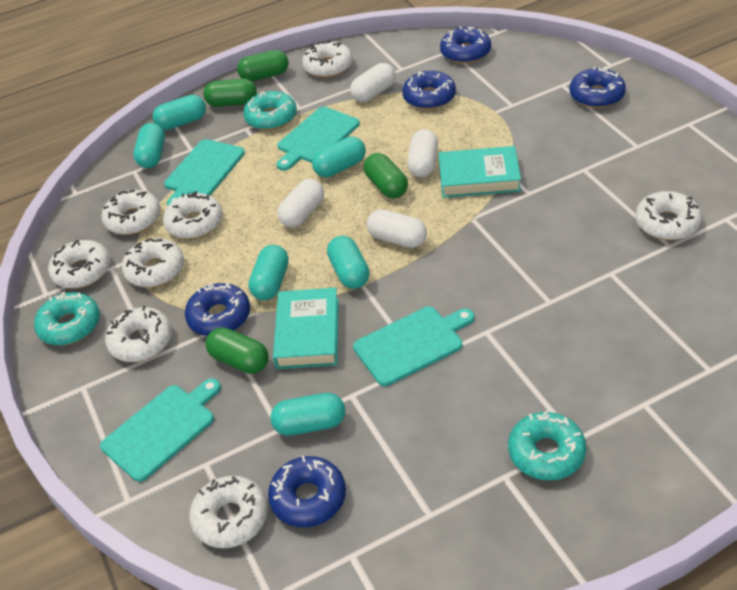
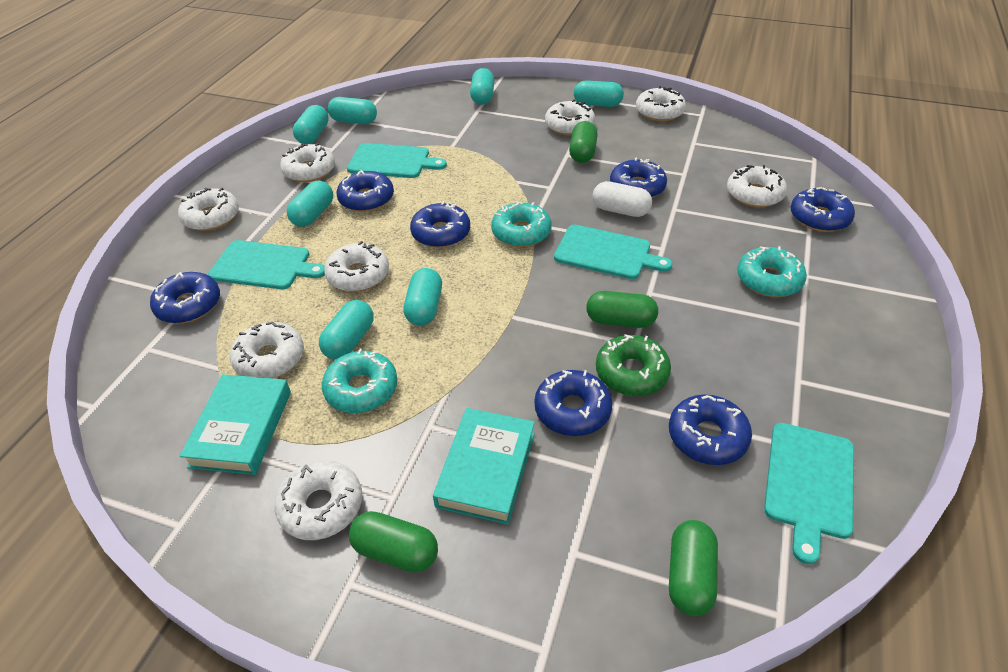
blue donut: 5 -> 7
green donut: 0 -> 1
turquoise capsule: 6 -> 7
white capsule: 4 -> 1

